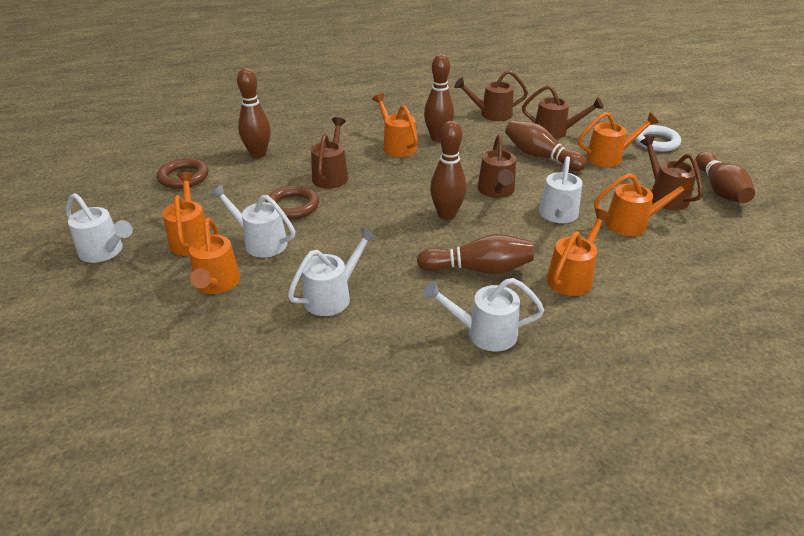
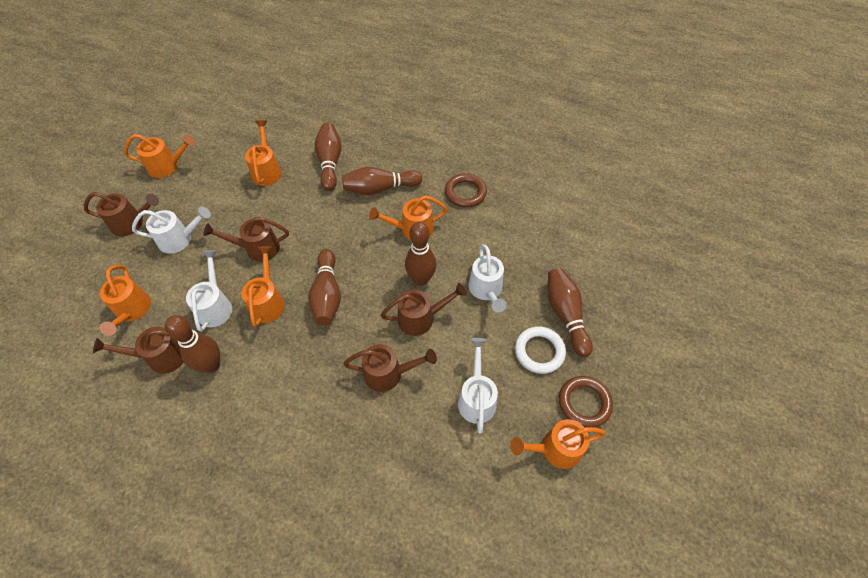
white watering can: 5 -> 4

